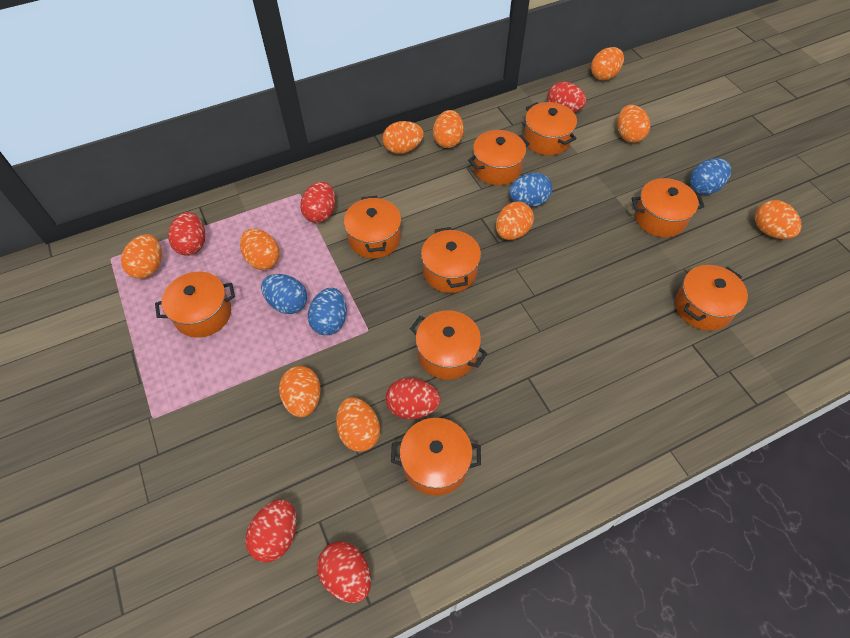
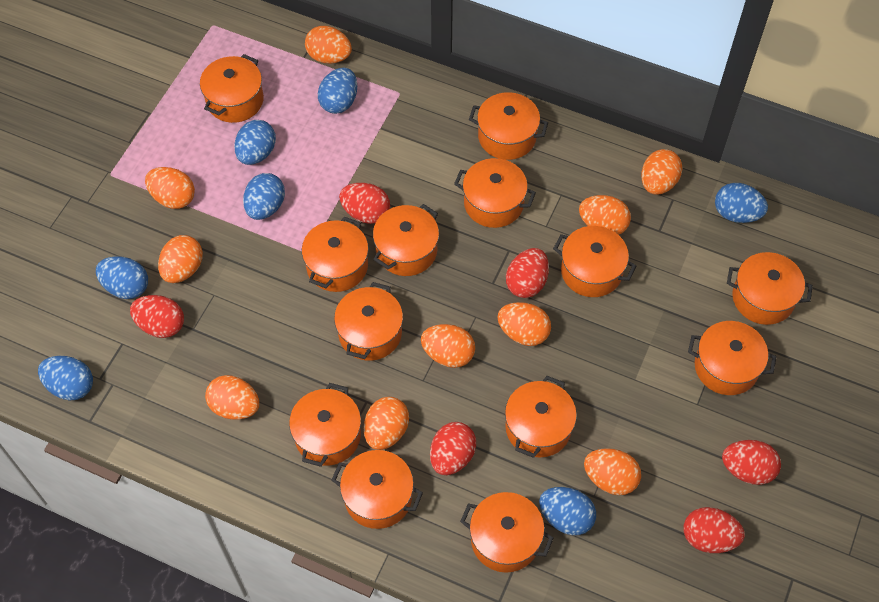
blue egg: 4 -> 7
orange pot: 9 -> 13

